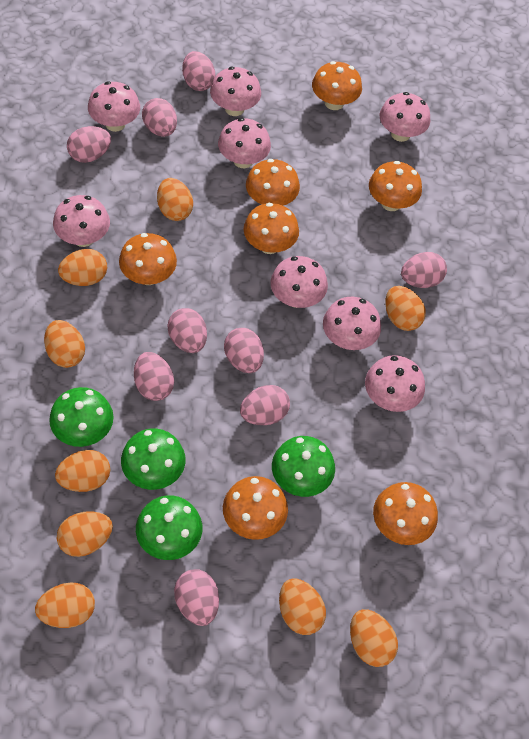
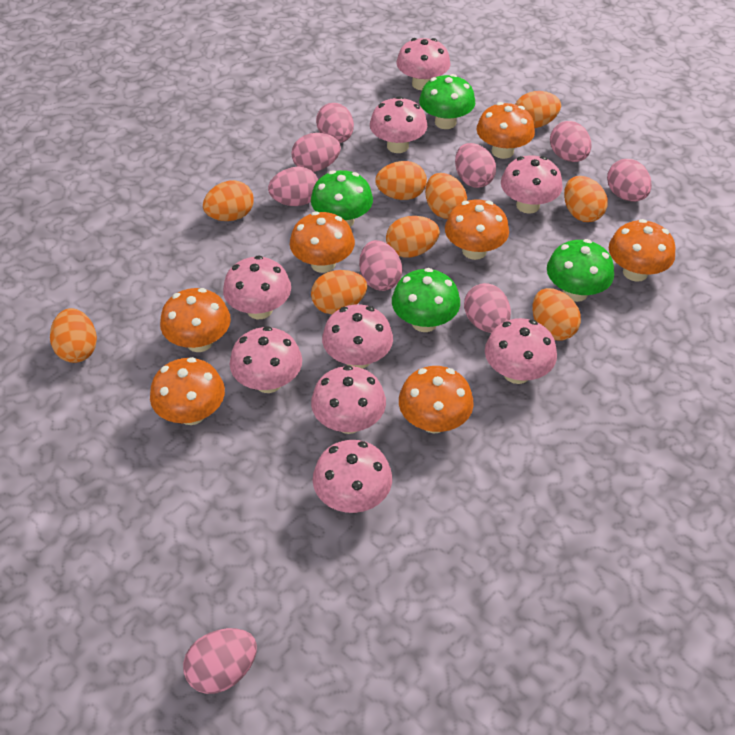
pink mushroom: 8 -> 9

